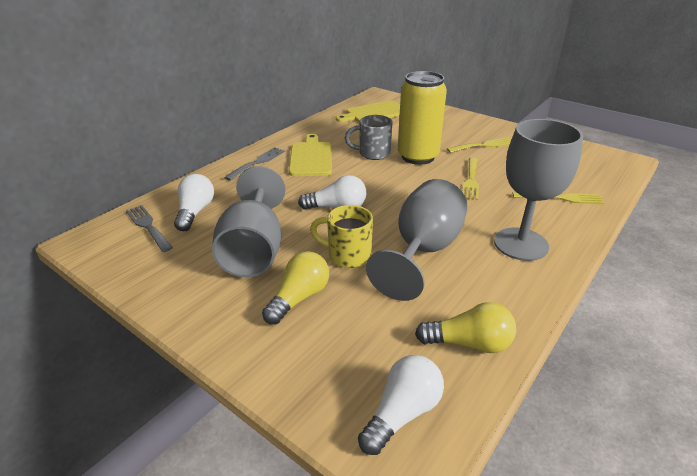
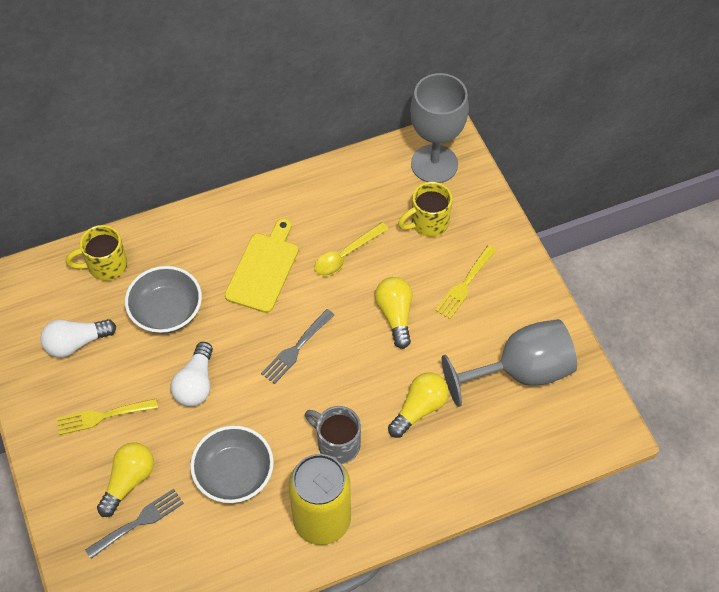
grey bowl: 0 -> 2
grey goblet: 3 -> 2
white light bulb: 3 -> 2
yellow cutting board: 2 -> 1
yellow fork: 3 -> 2
yellow light bulb: 2 -> 3
yellow mug: 1 -> 2
yellow spoon: 0 -> 1

